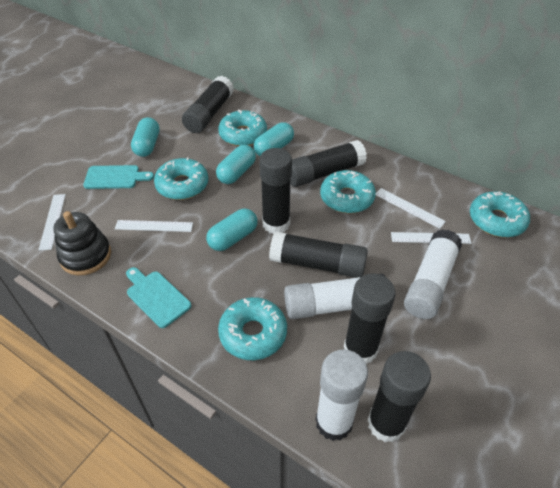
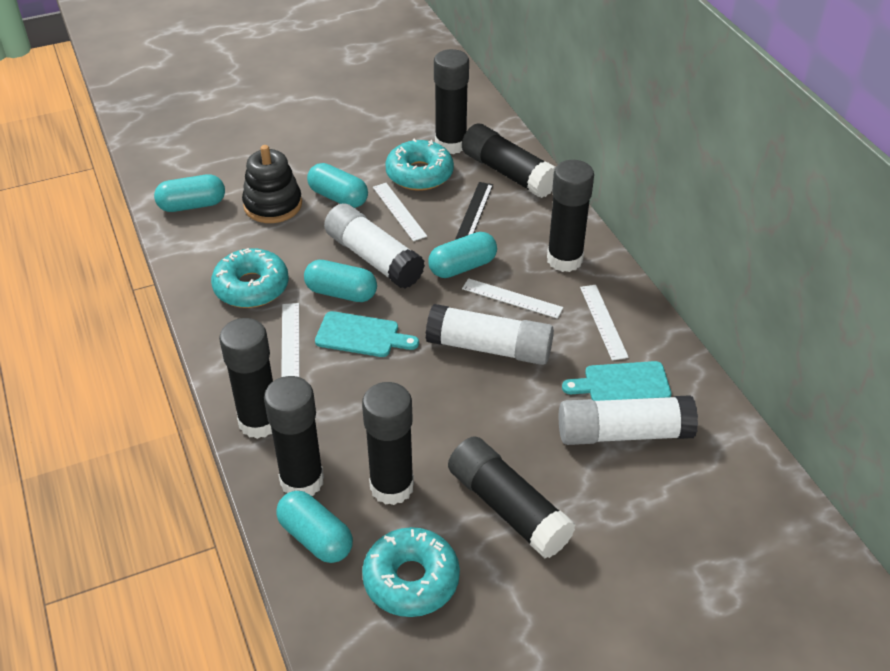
black glue stick: 6 -> 7
black ruler: 0 -> 1
turquoise capsule: 4 -> 5
turquoise donut: 5 -> 3

